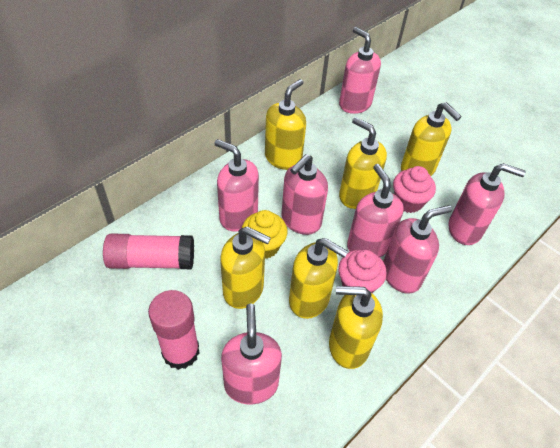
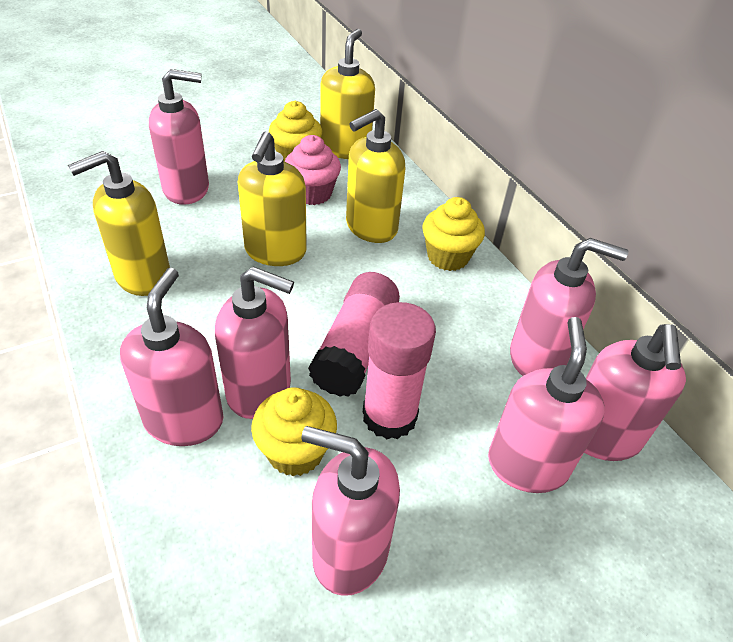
pink cupcake: 2 -> 1
yellow cupcake: 1 -> 3
yellow soap dispenser: 6 -> 4

